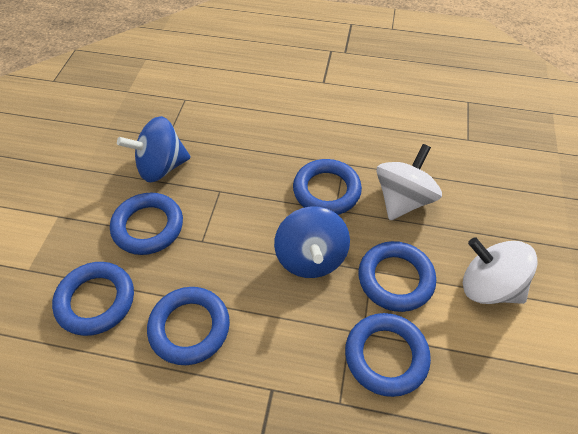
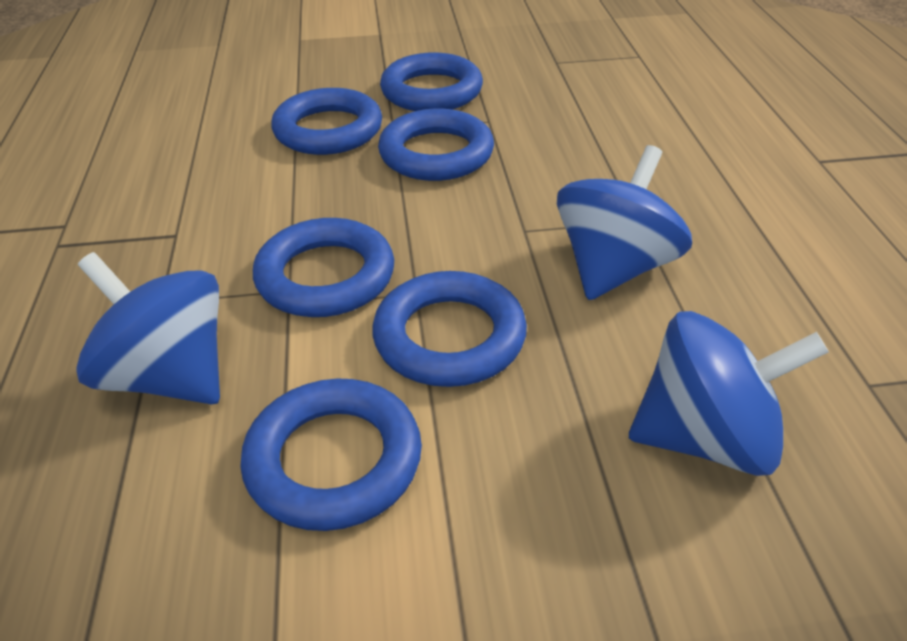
blue spinning top: 2 -> 3
white spinning top: 2 -> 0

